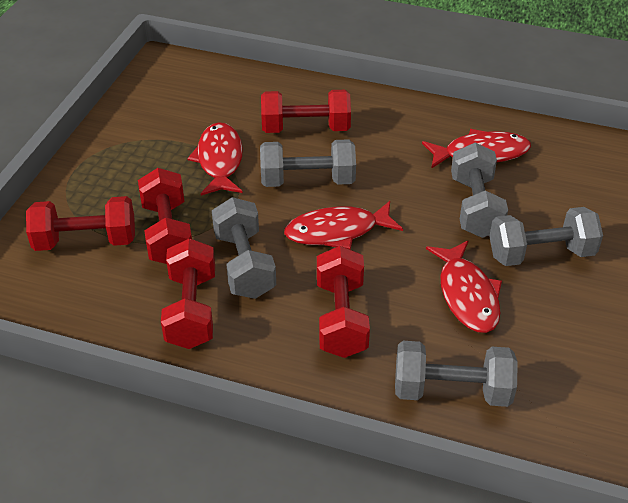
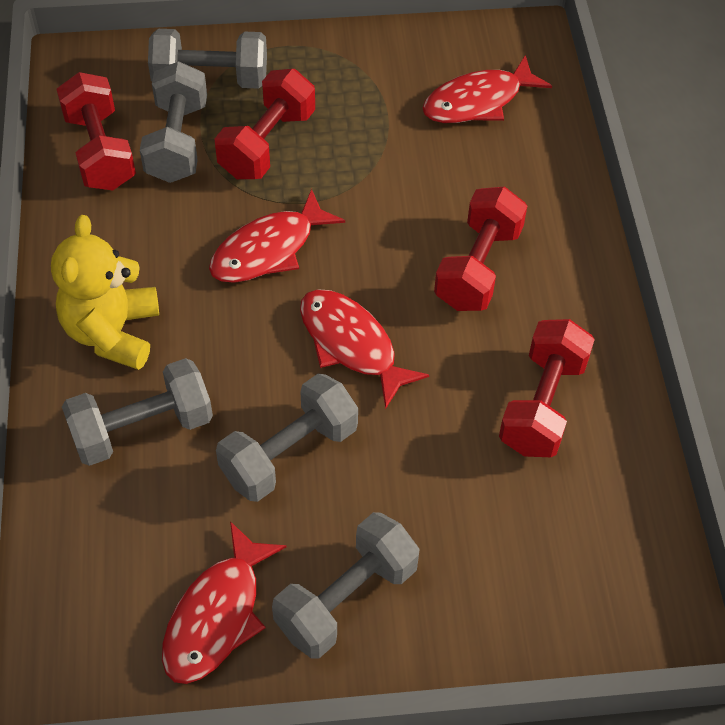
red dumbbell: 5 -> 4
yellow teddy bear: 0 -> 1

